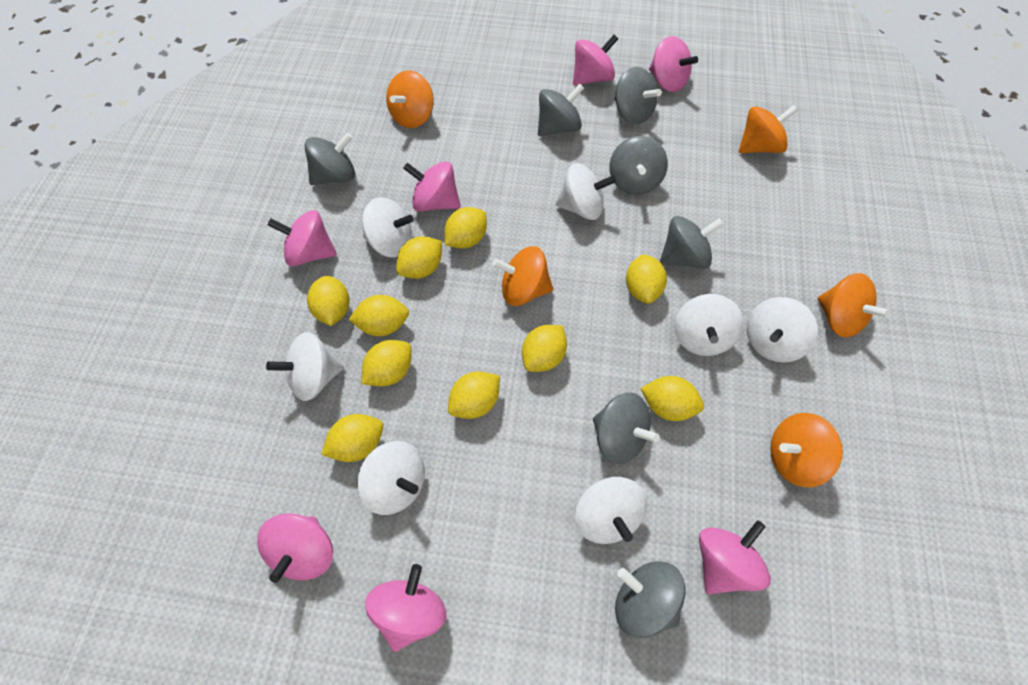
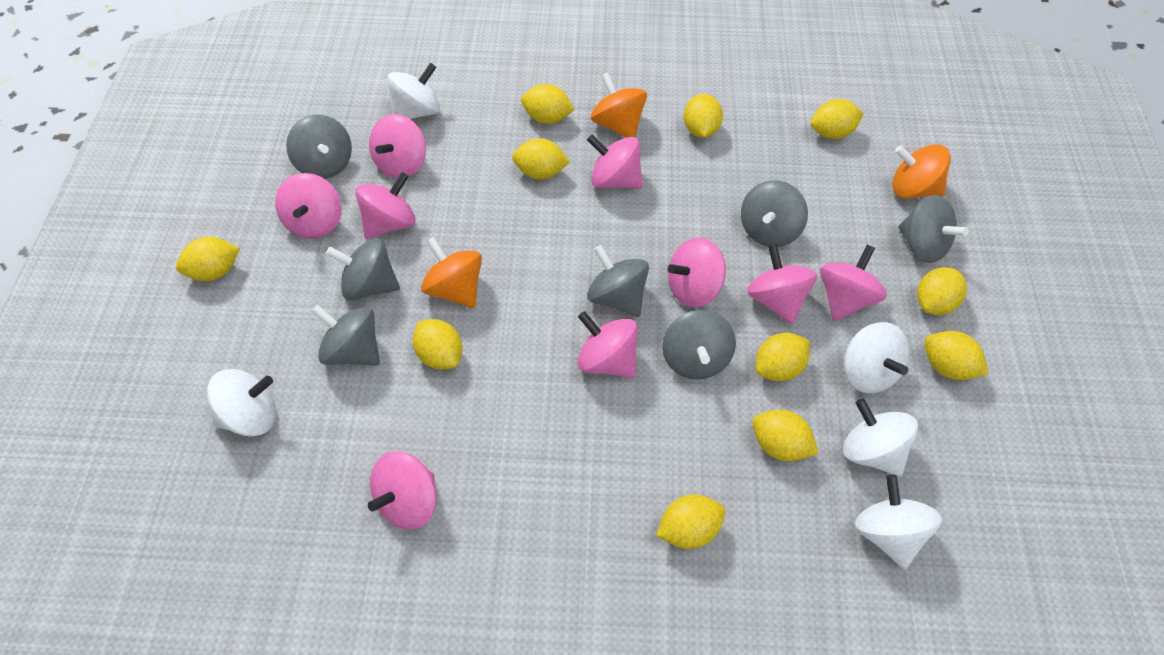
orange spinning top: 5 -> 3
pink spinning top: 7 -> 9
white spinning top: 7 -> 5
yellow lemon: 10 -> 11

